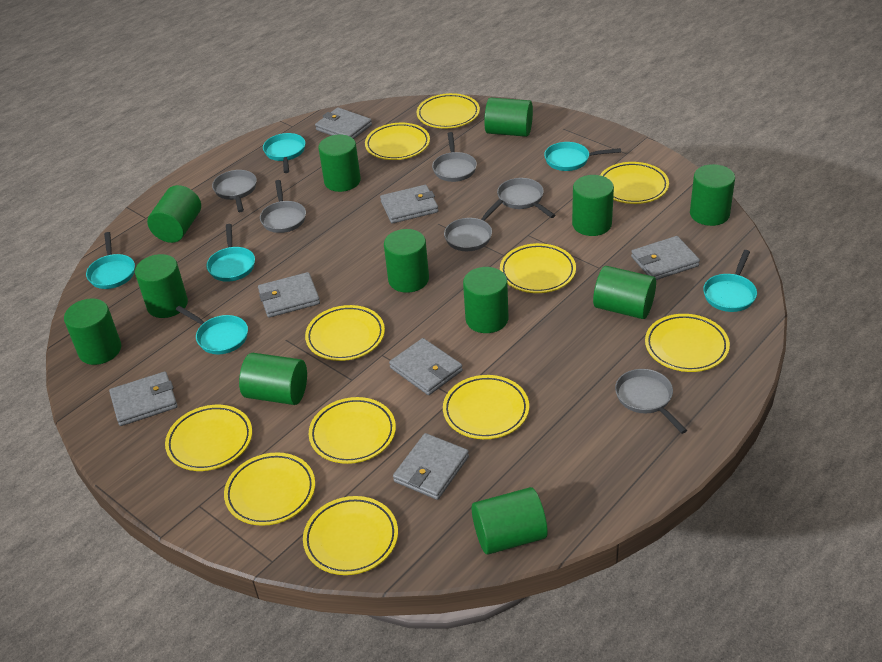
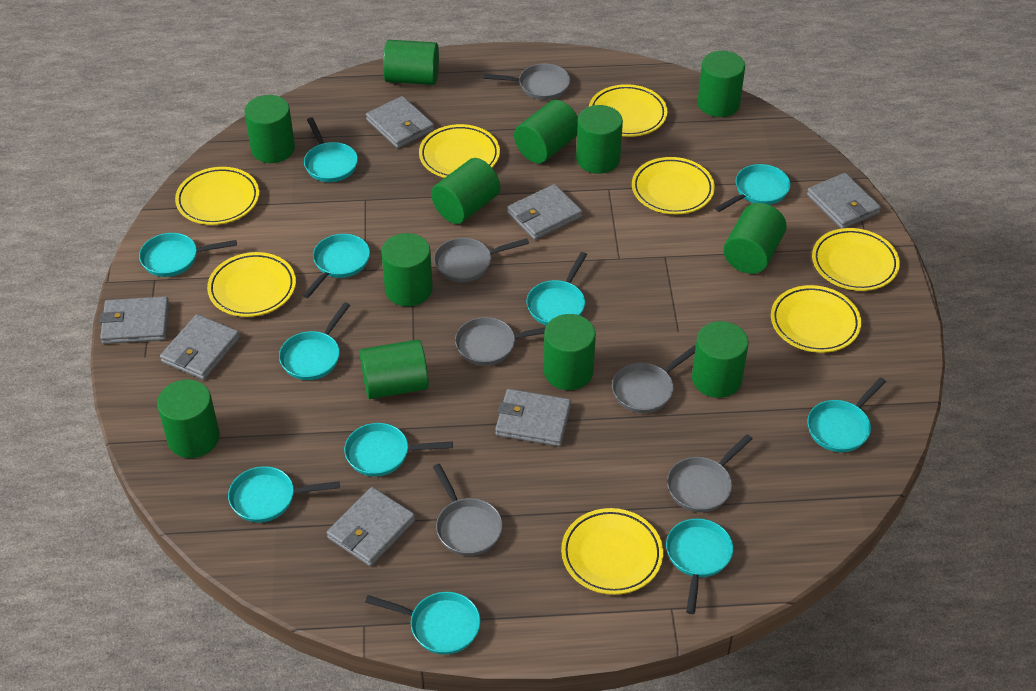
turquoise pan: 6 -> 11
yellow plate: 11 -> 8

